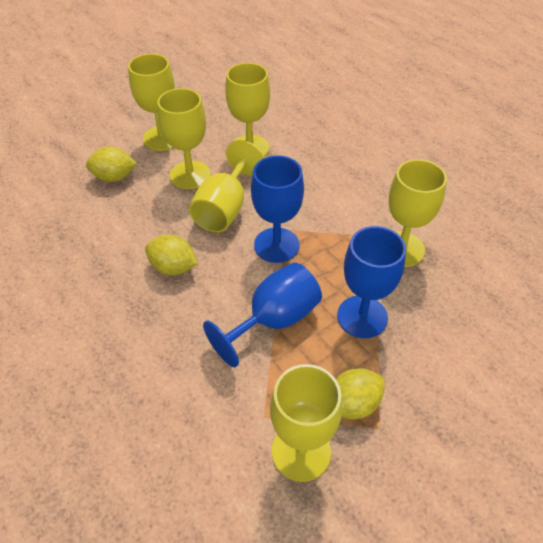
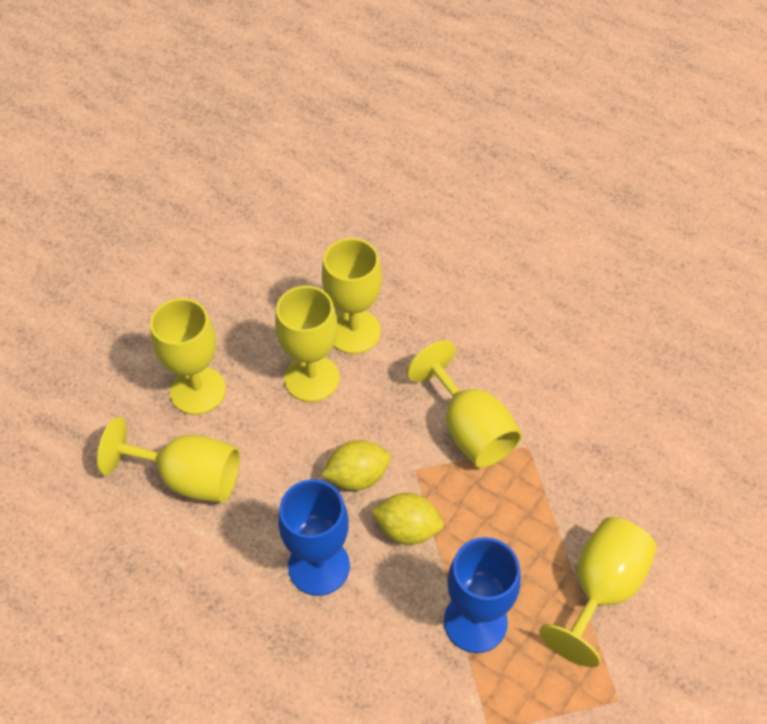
blue goblet: 3 -> 2
yellow lemon: 3 -> 2

